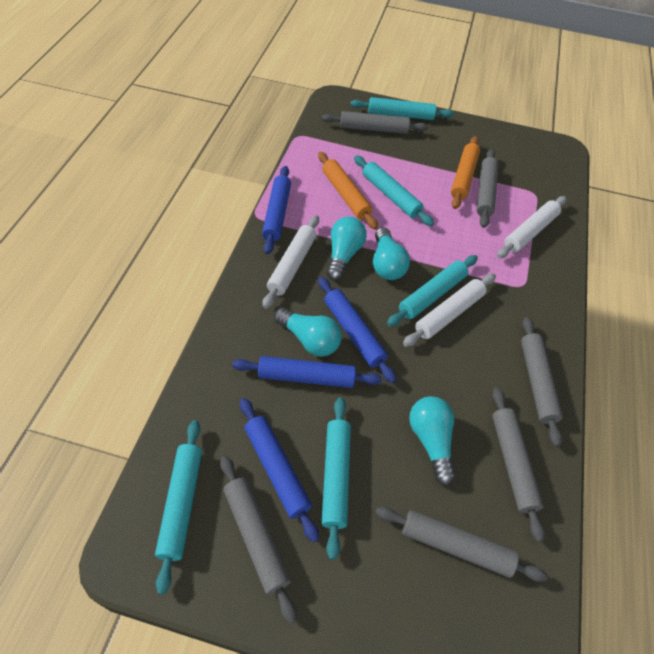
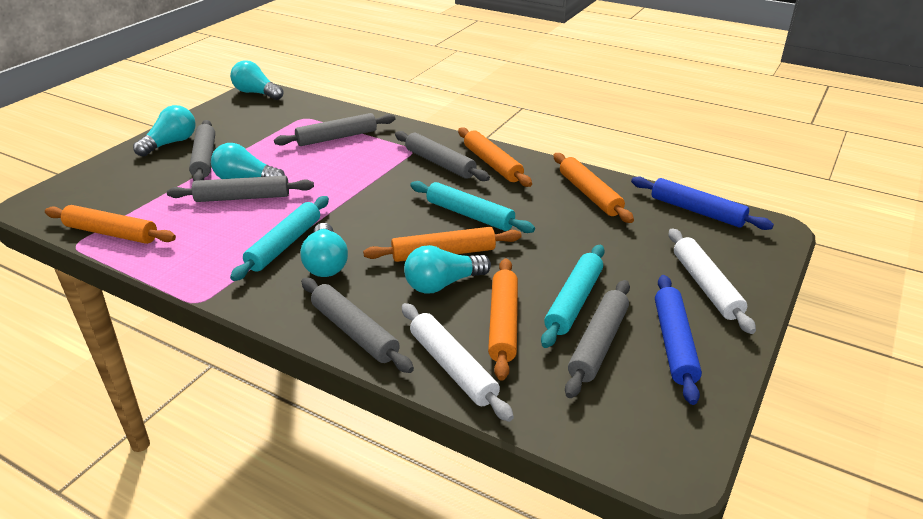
blue rolling pin: 4 -> 2
orange rolling pin: 2 -> 5
turquoise light bulb: 4 -> 5
turquoise rolling pin: 5 -> 3
white rolling pin: 3 -> 2

